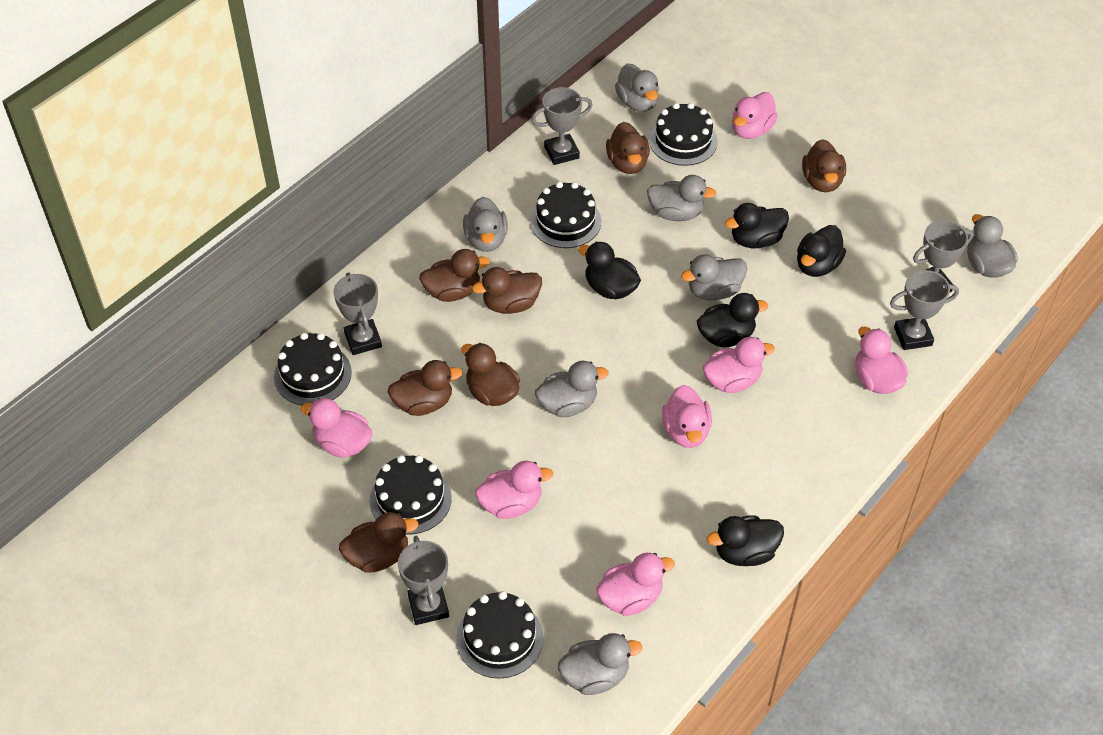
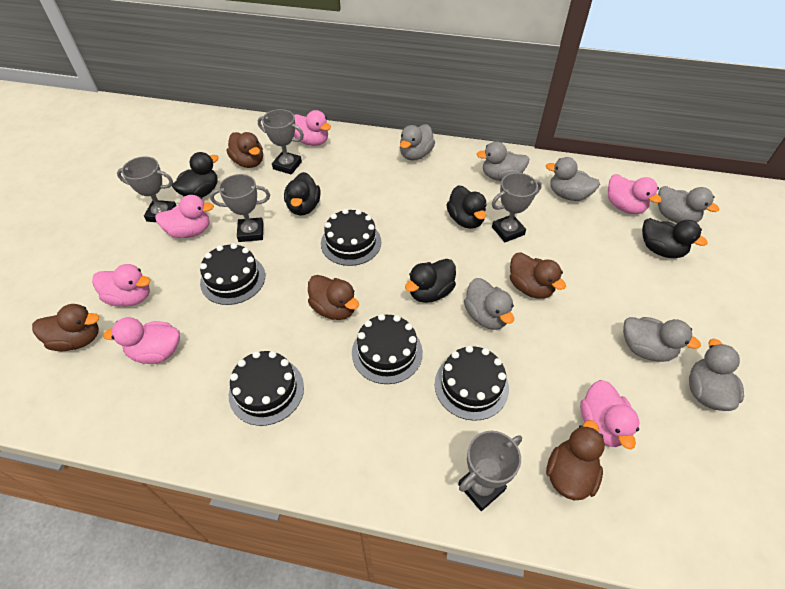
brown duck: 7 -> 5
pink duck: 7 -> 6

